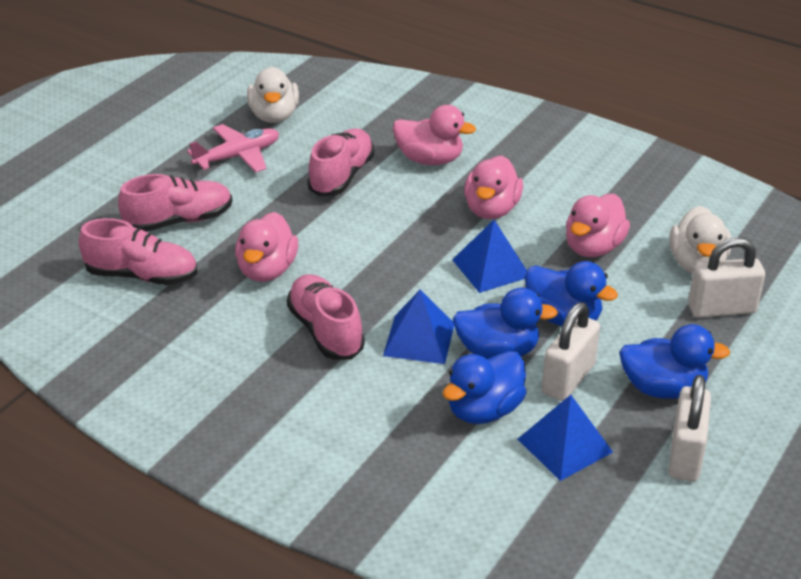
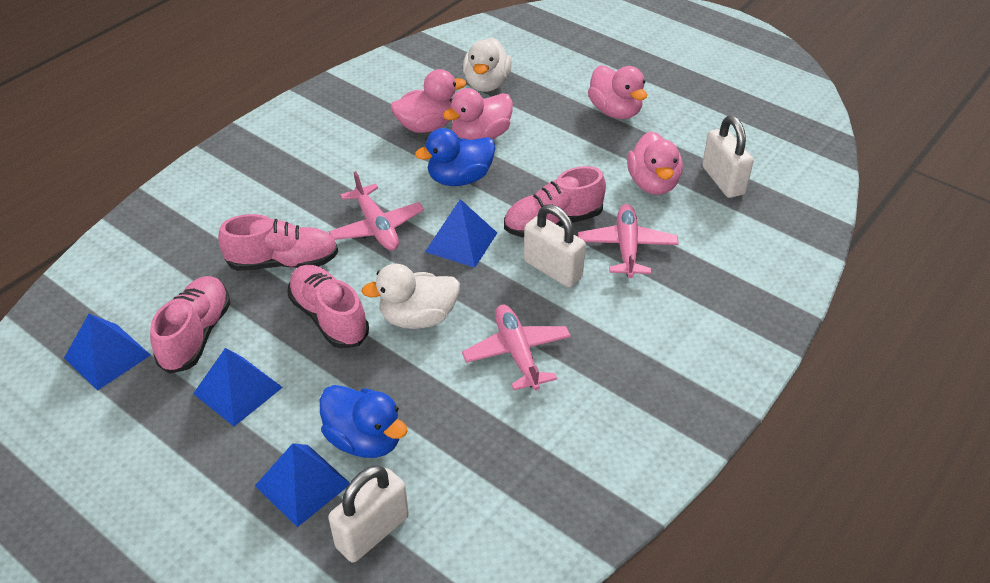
blue duck: 4 -> 2
blue pyramid: 3 -> 4
pink plane: 1 -> 3

